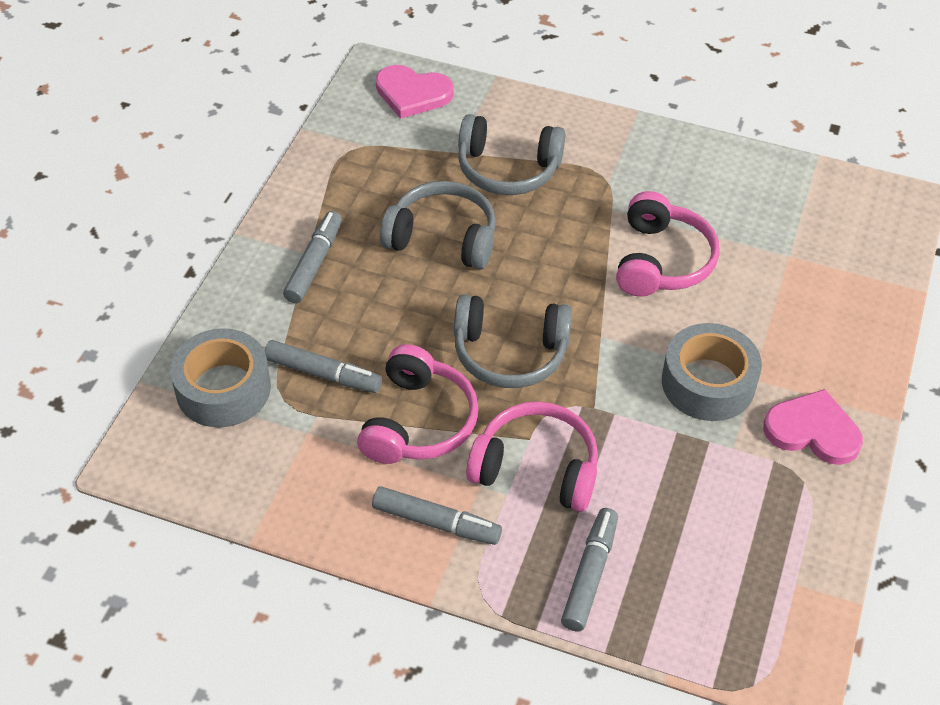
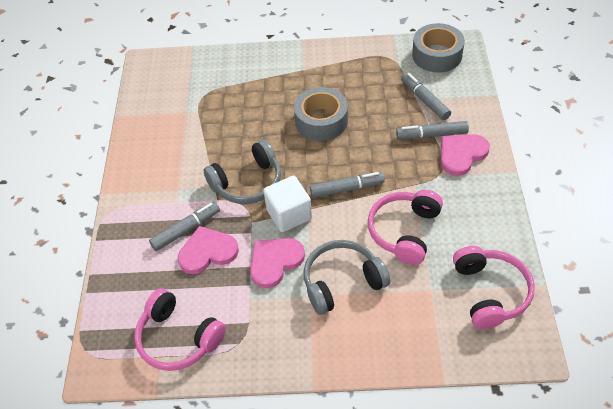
grey headphones: 3 -> 2
pink heart: 2 -> 3
white cube: 0 -> 1

